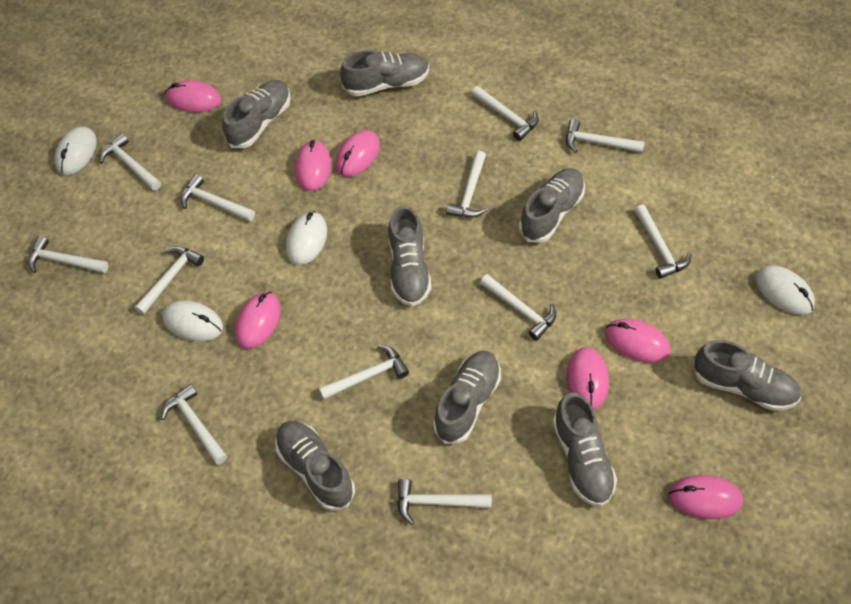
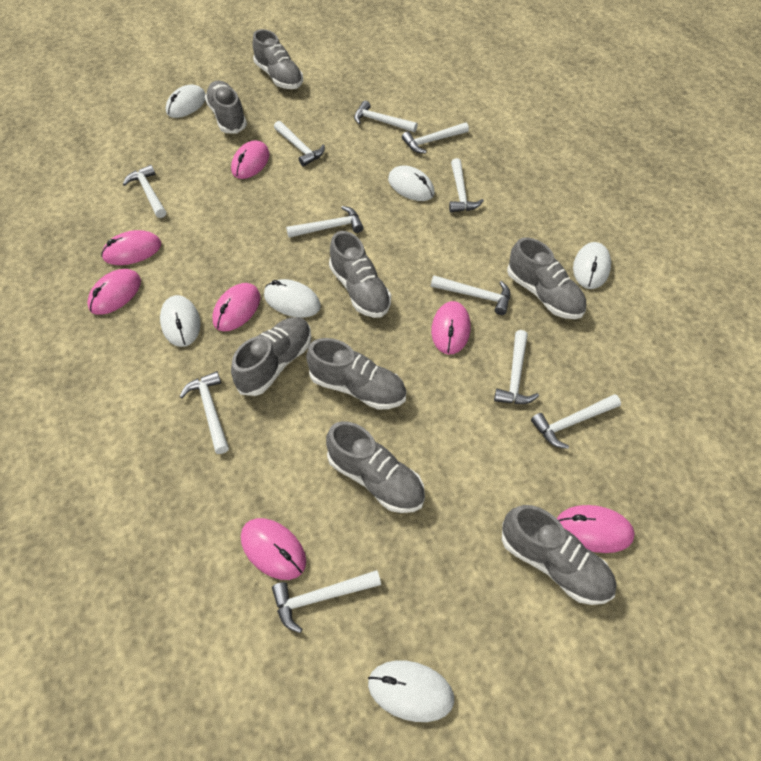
white hammer: 12 -> 11
white mouse: 4 -> 6

